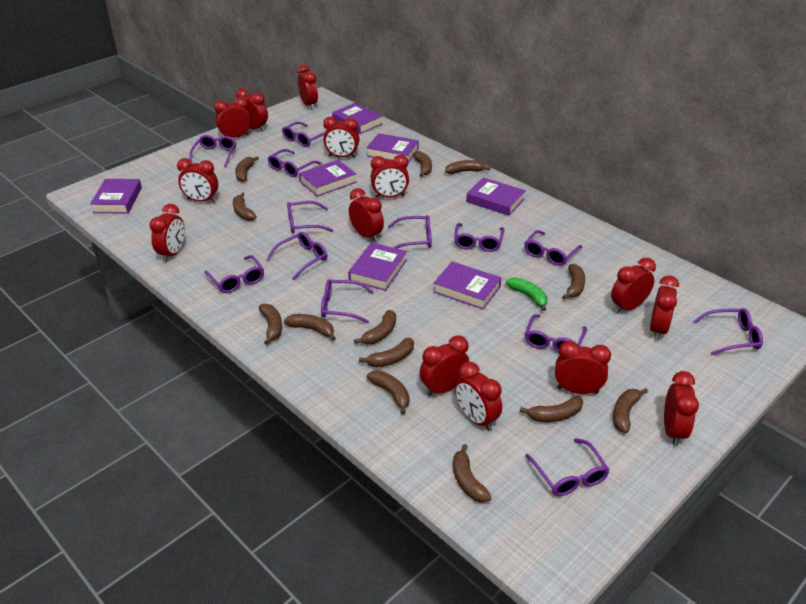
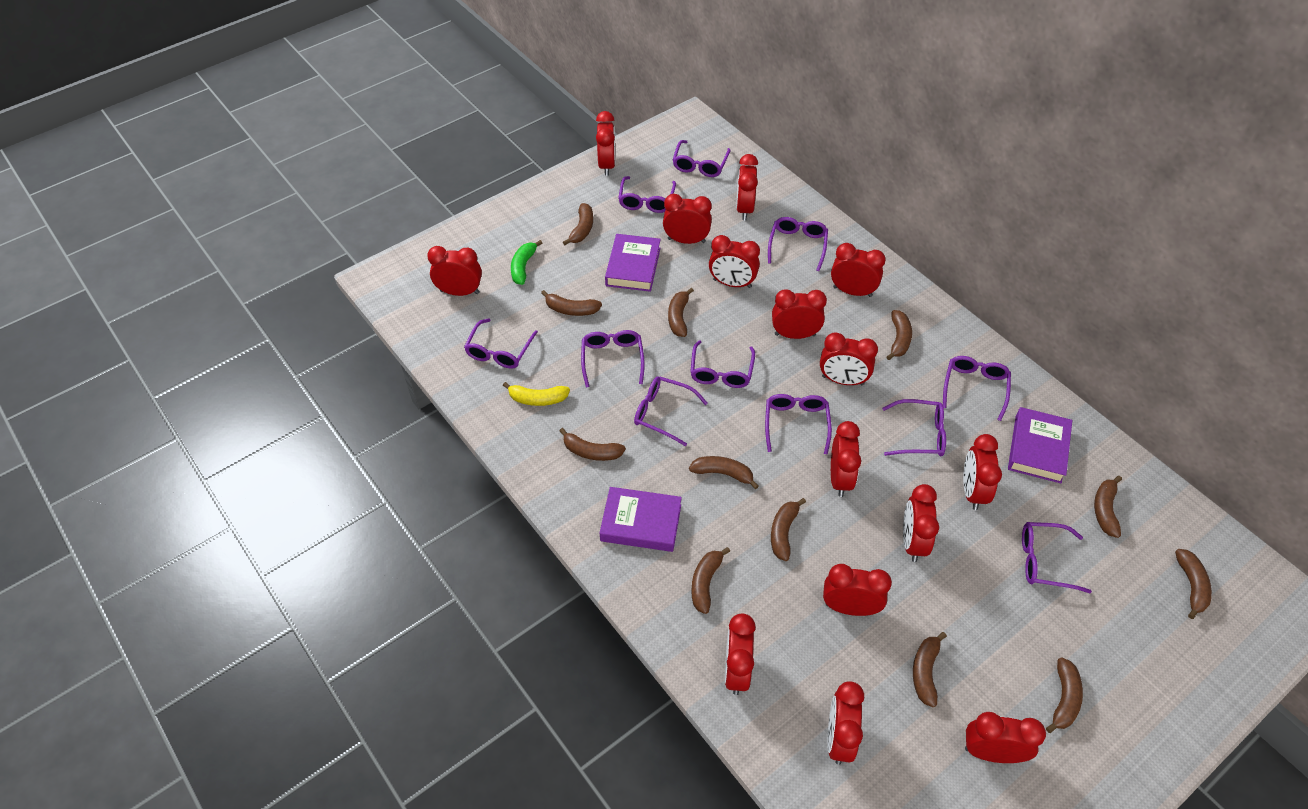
brown banana: 13 -> 12
purple book: 7 -> 3
purple glasses: 13 -> 11
red clock: 14 -> 15
yellow banana: 0 -> 1

